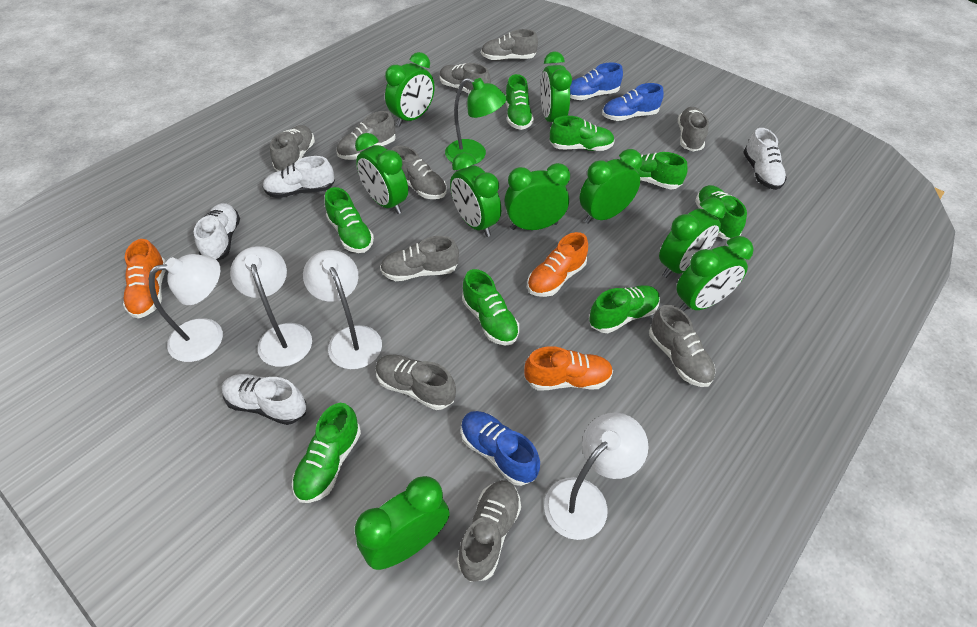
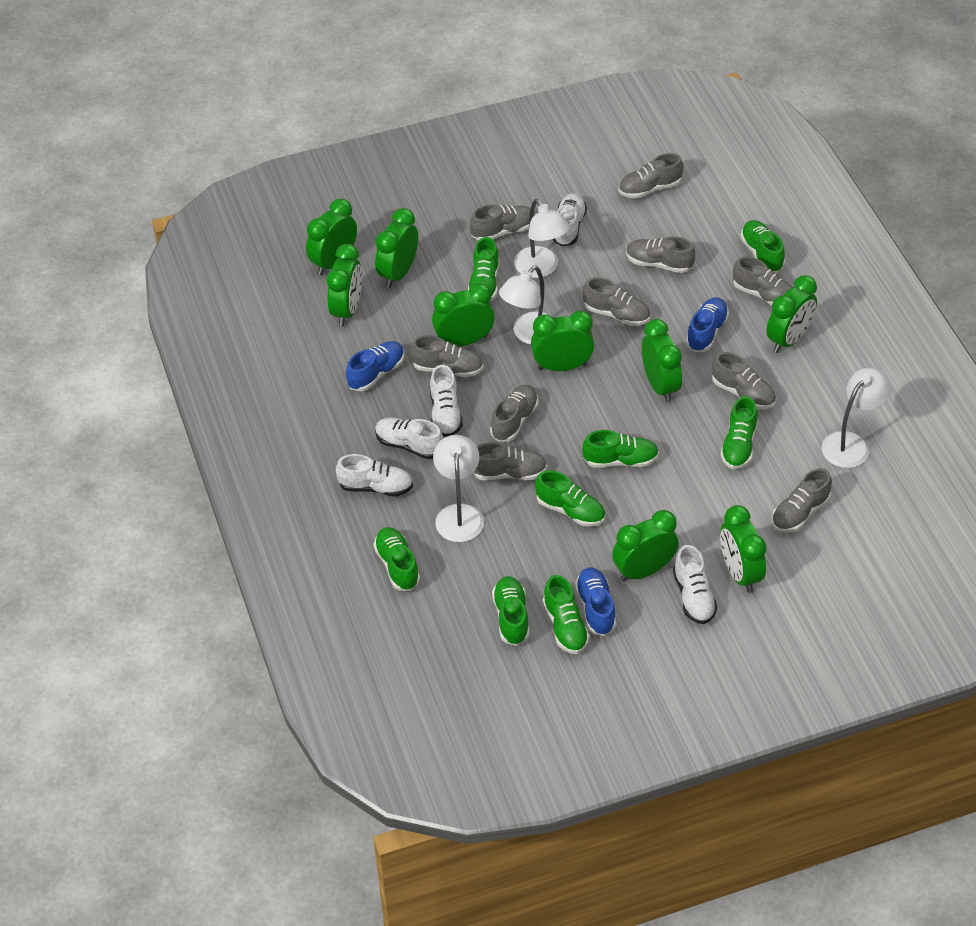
green lamp: 1 -> 0
orange shoe: 3 -> 0
white shoe: 4 -> 5

